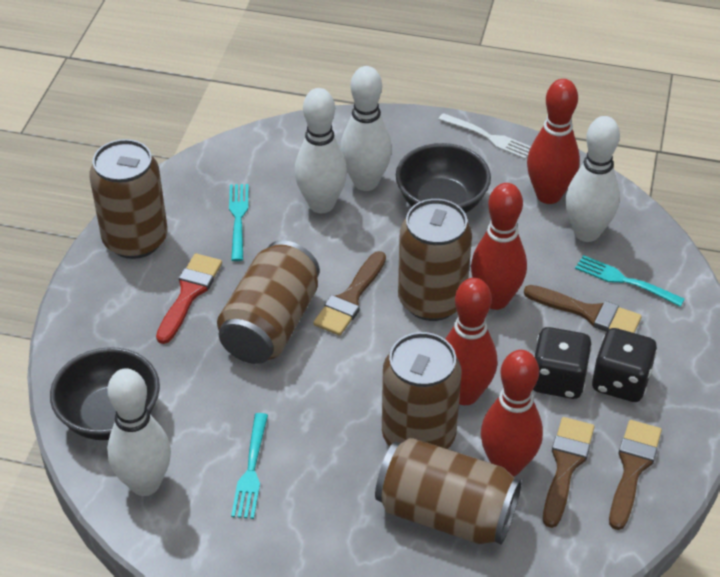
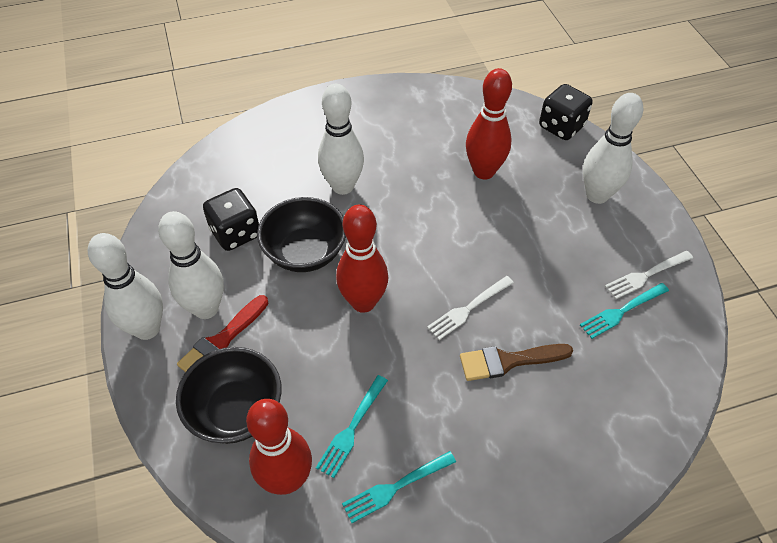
brown brush: 4 -> 1
brown can: 5 -> 0
red bowling pin: 4 -> 3
white fork: 1 -> 2

